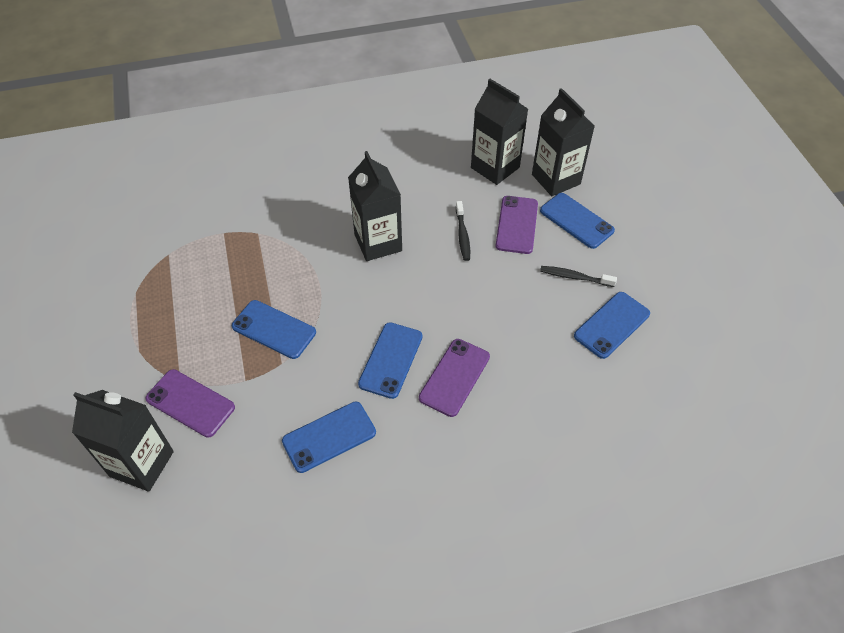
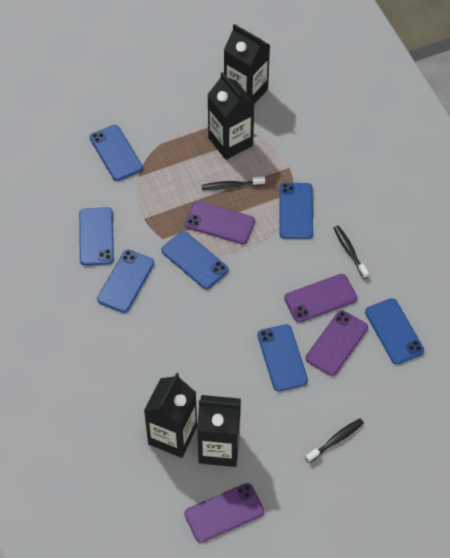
black toothbrush: 2 -> 3
blue phone: 5 -> 7
purple phone: 3 -> 4

